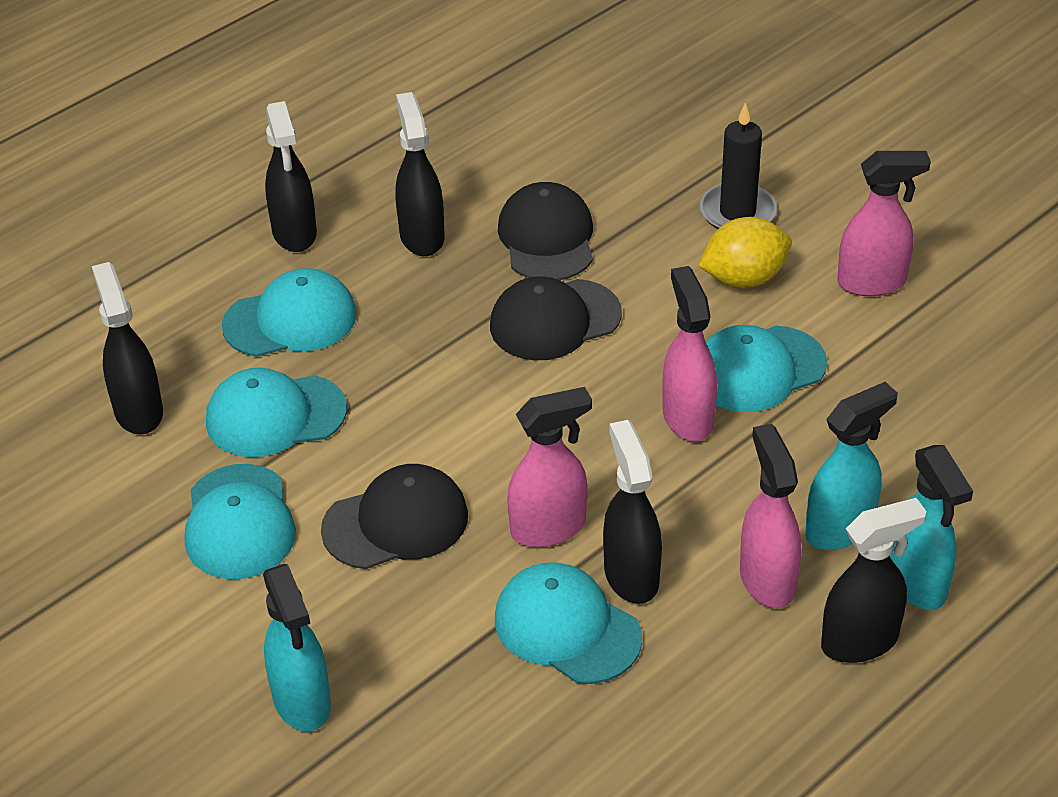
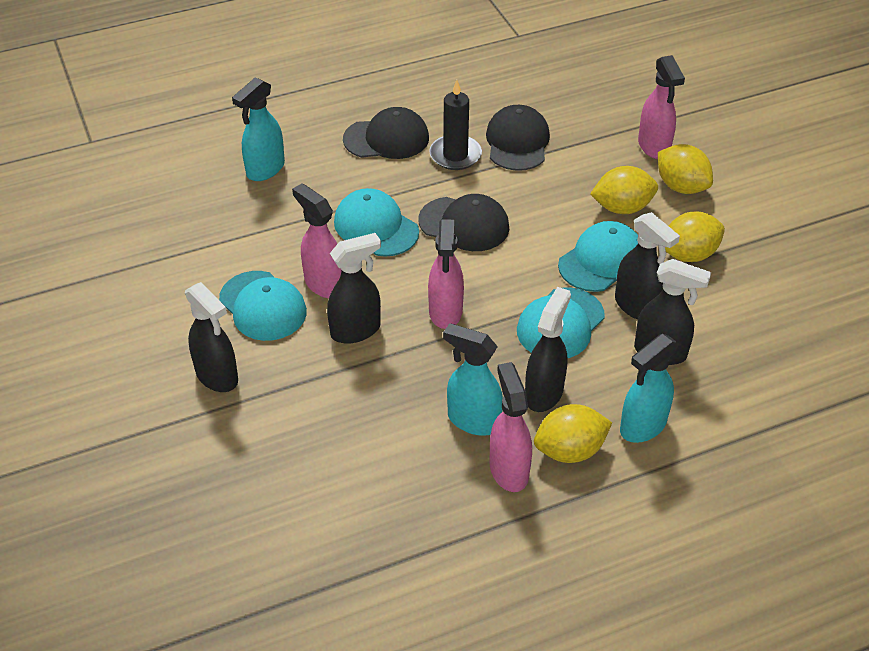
turquoise cap: 5 -> 4
yellow lemon: 1 -> 4

